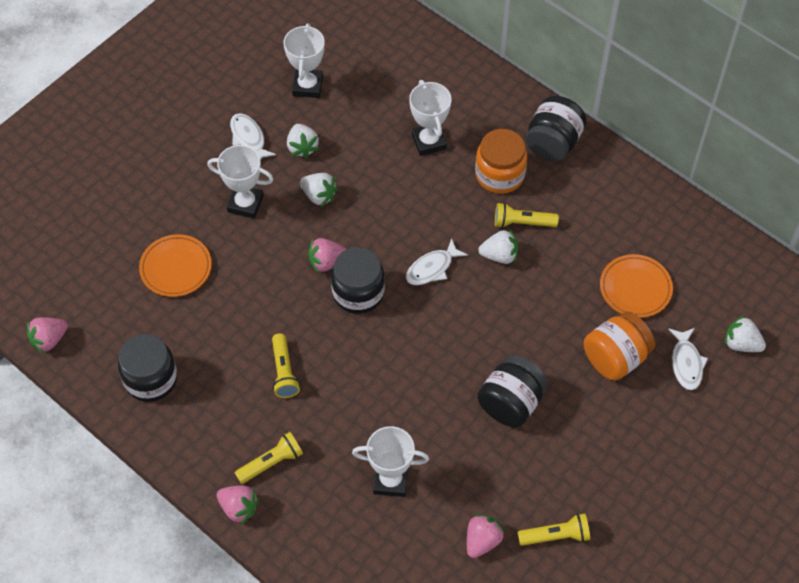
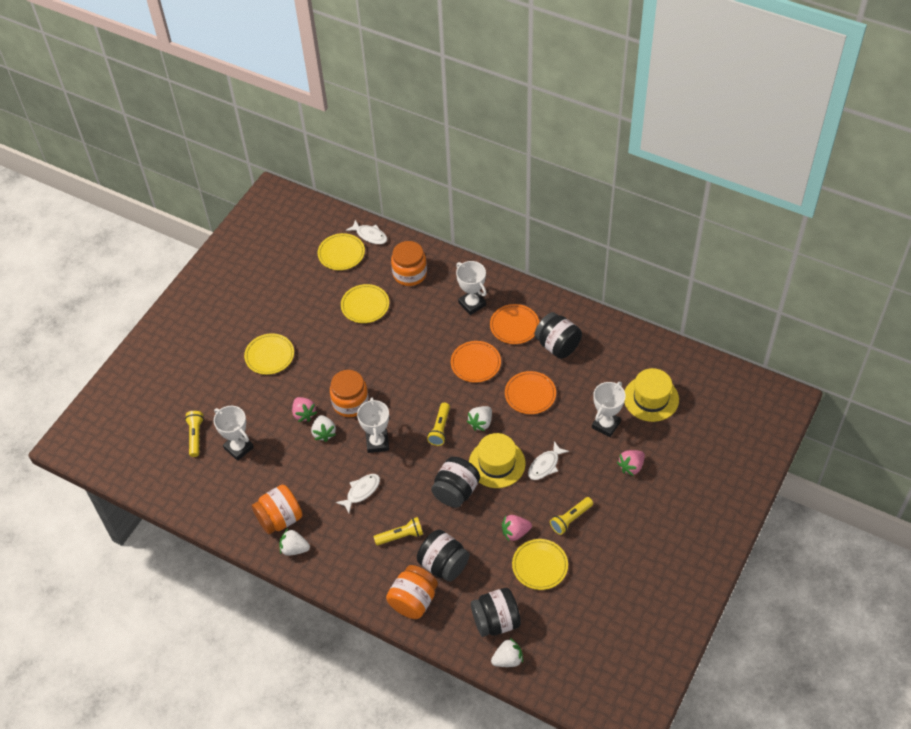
orange jar: 2 -> 4
orange plate: 2 -> 3
pink strawberry: 4 -> 3
yellow hat: 0 -> 2
yellow plate: 0 -> 4

